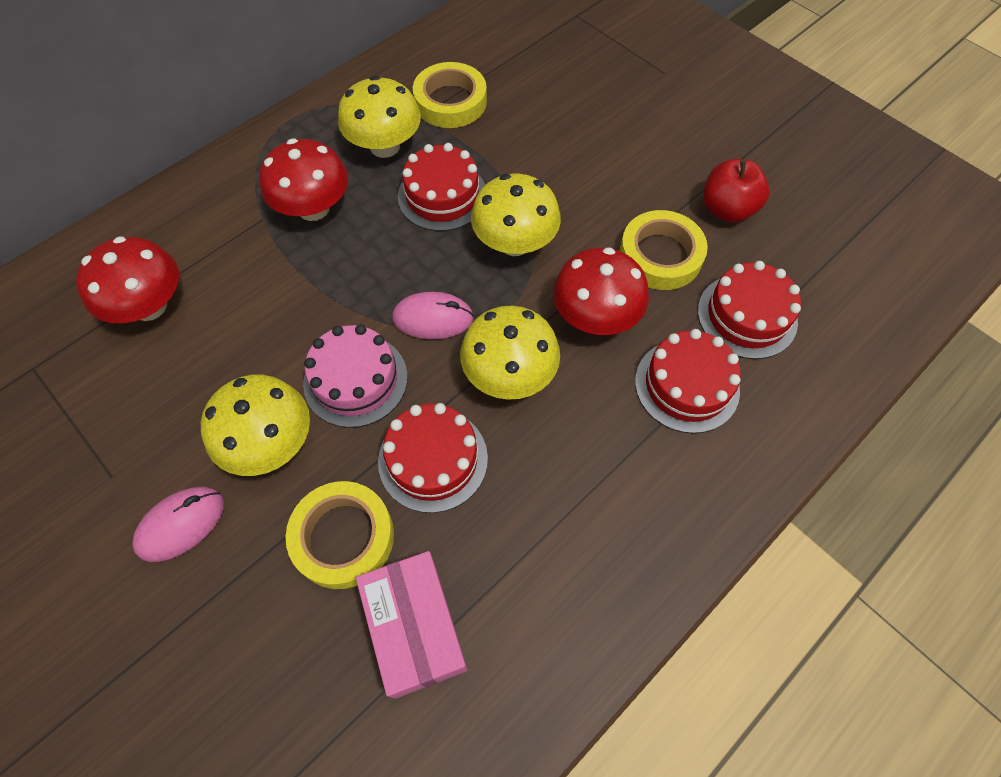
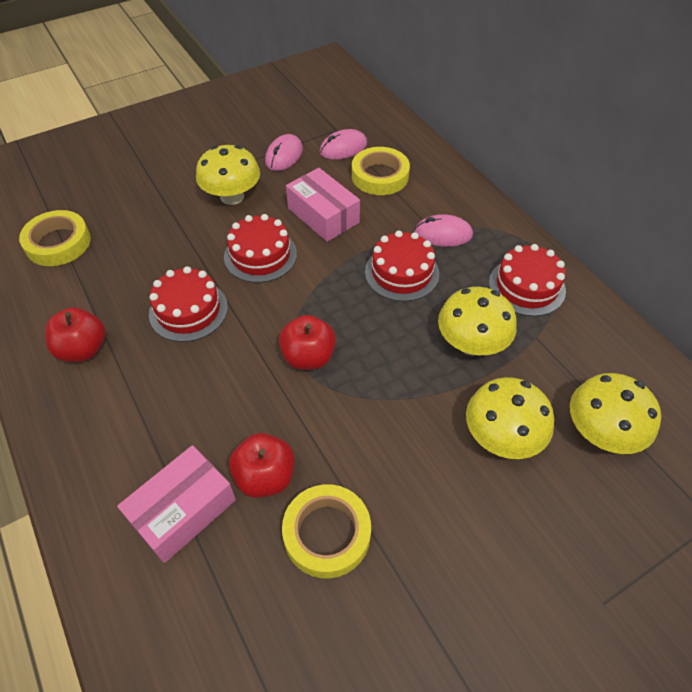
pink box: 1 -> 2
pink cake: 1 -> 0
pink mouse: 2 -> 3
red apple: 1 -> 3
red mushroom: 3 -> 0

